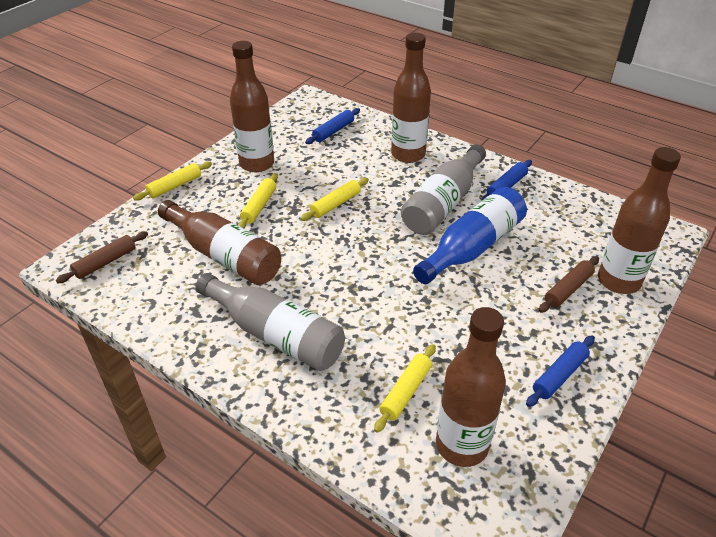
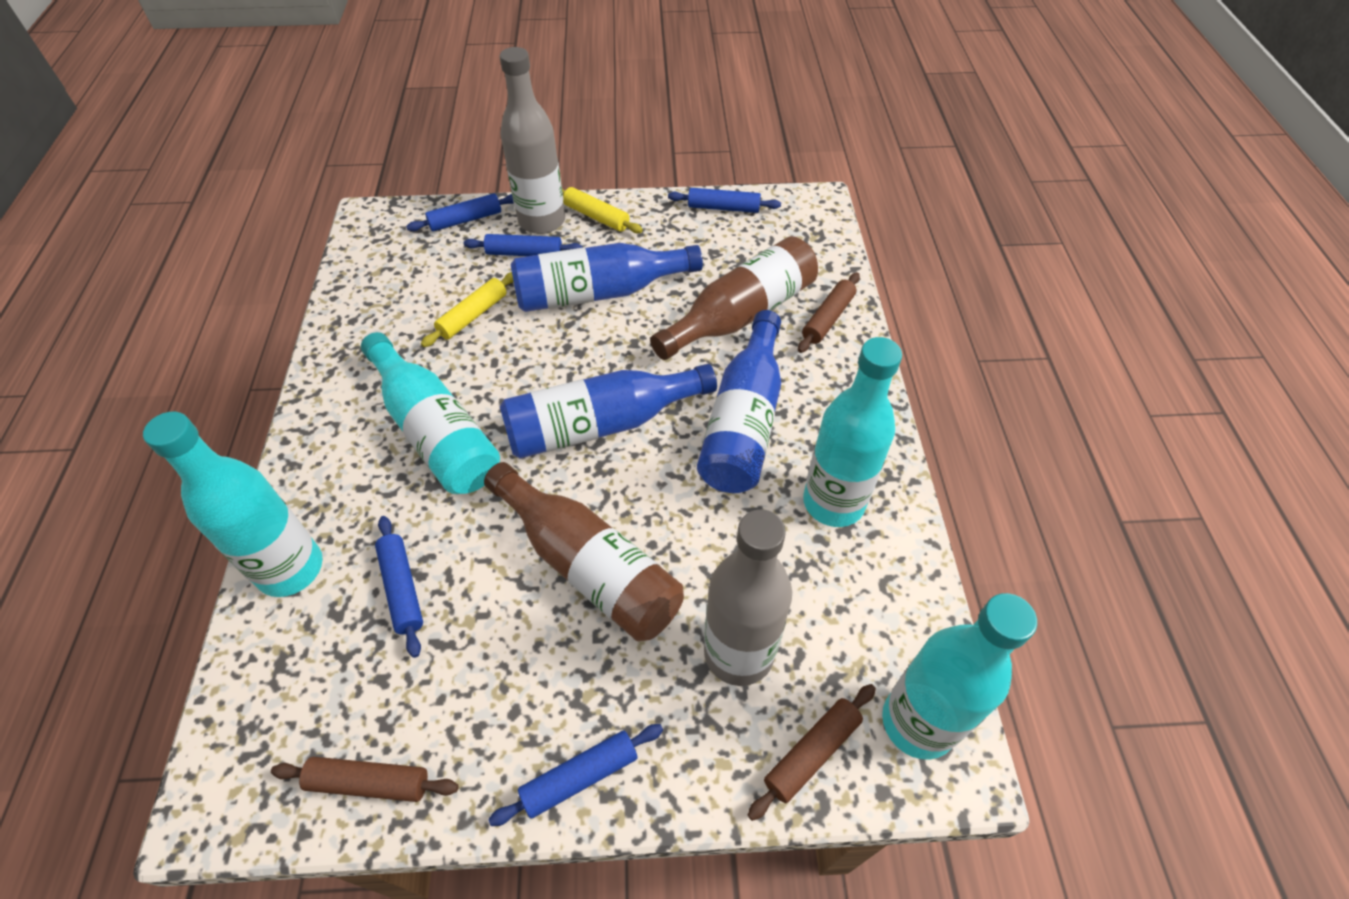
blue bottle: 1 -> 3
blue rolling pin: 3 -> 5
brown bottle: 5 -> 2
brown rolling pin: 2 -> 3
turquoise bottle: 0 -> 4
yellow rolling pin: 4 -> 2

